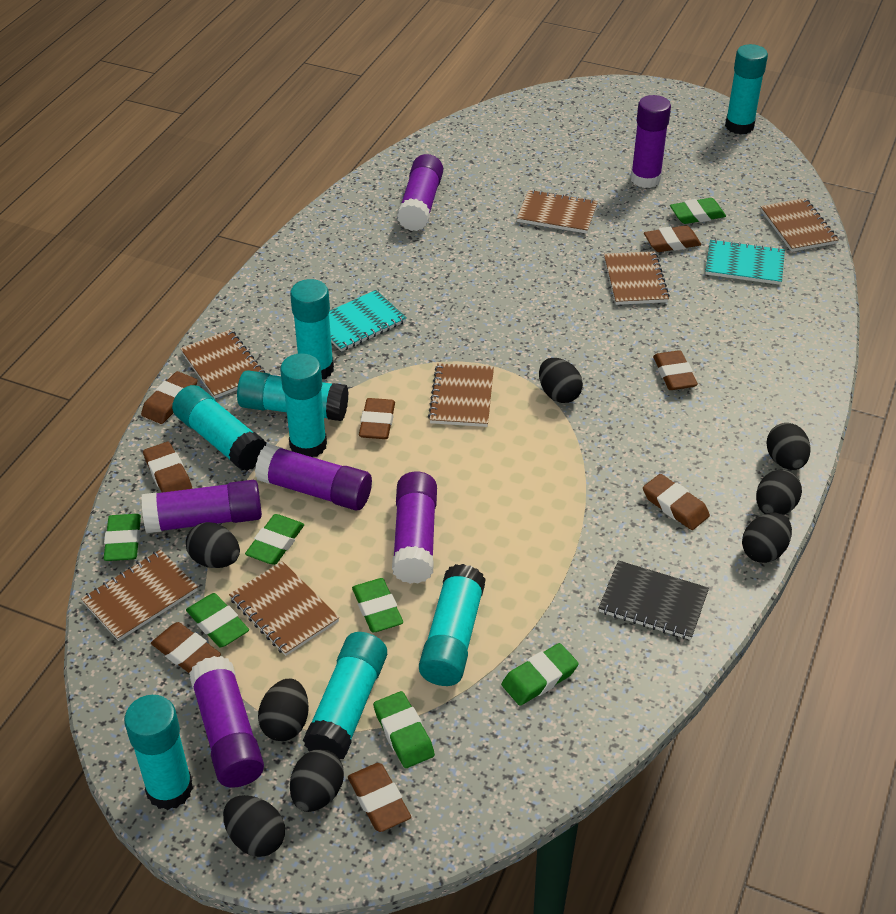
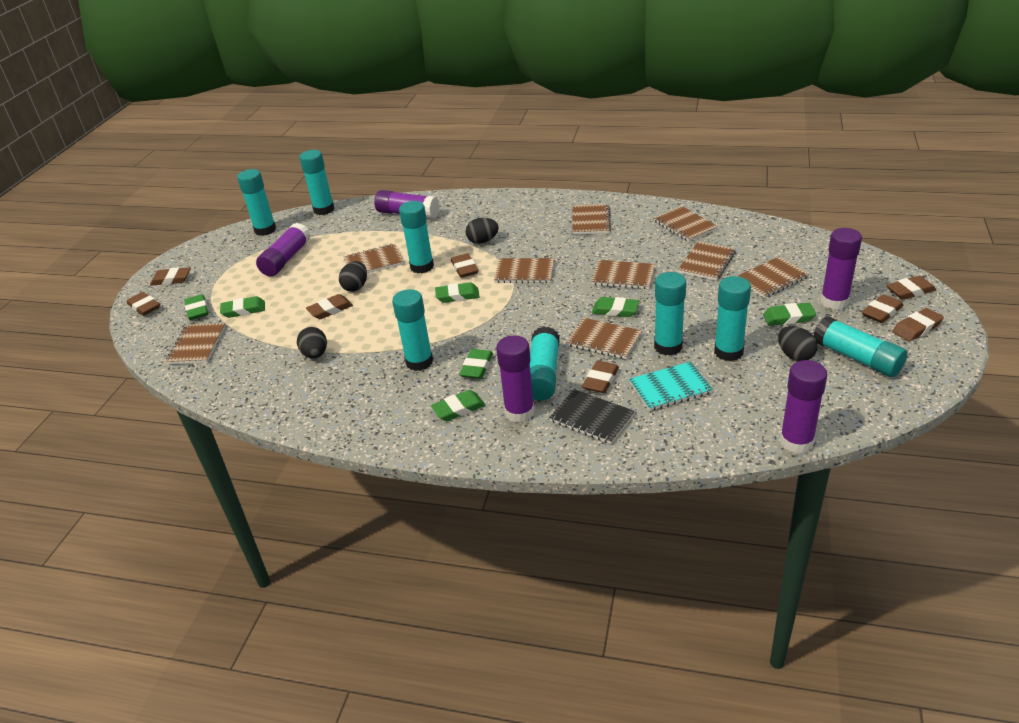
black egg: 8 -> 4
brown notebook: 7 -> 9
purple glue stick: 6 -> 5
turquoise notebook: 2 -> 1

